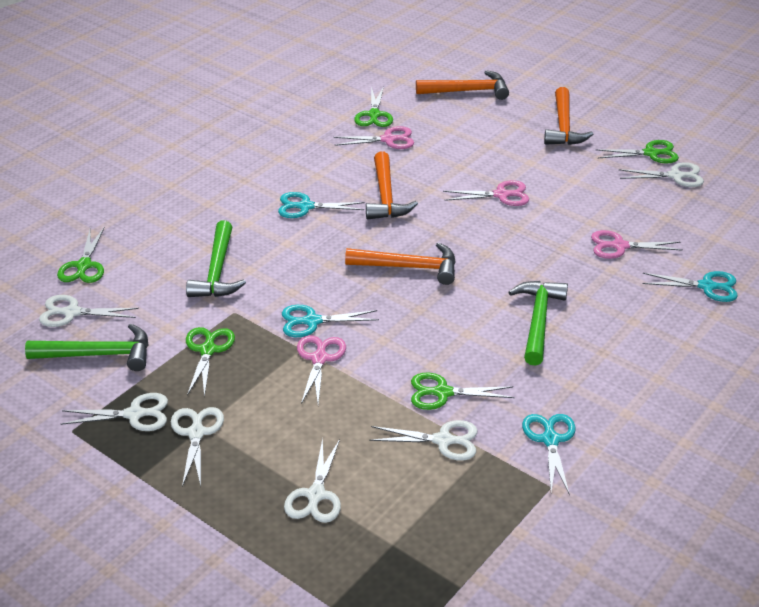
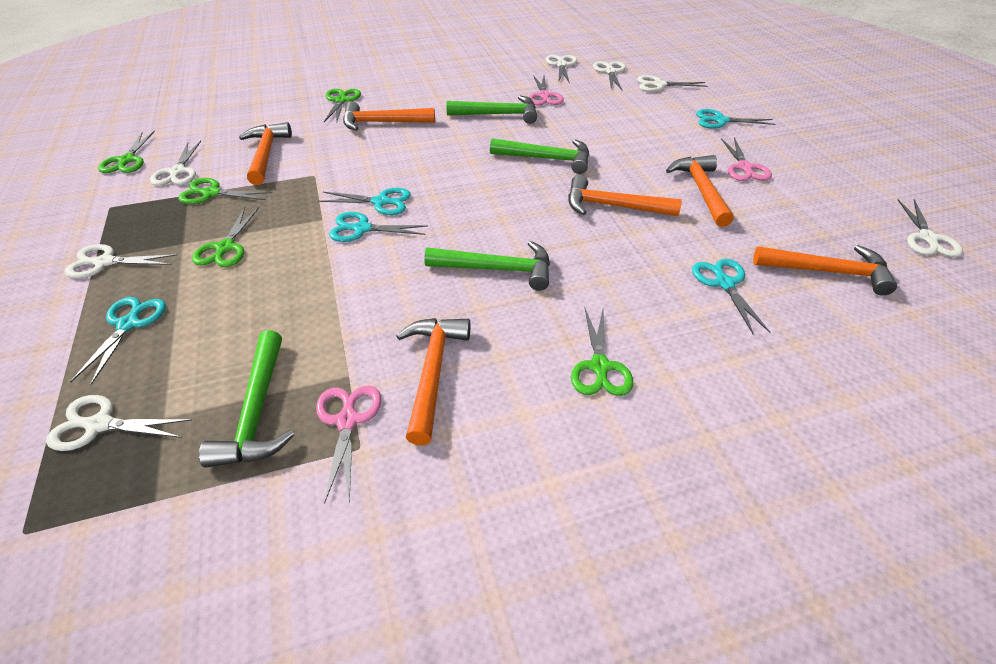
green hammer: 3 -> 4
orange hammer: 4 -> 6
pink scissors: 4 -> 3
turquoise scissors: 4 -> 5
white scissors: 6 -> 7

